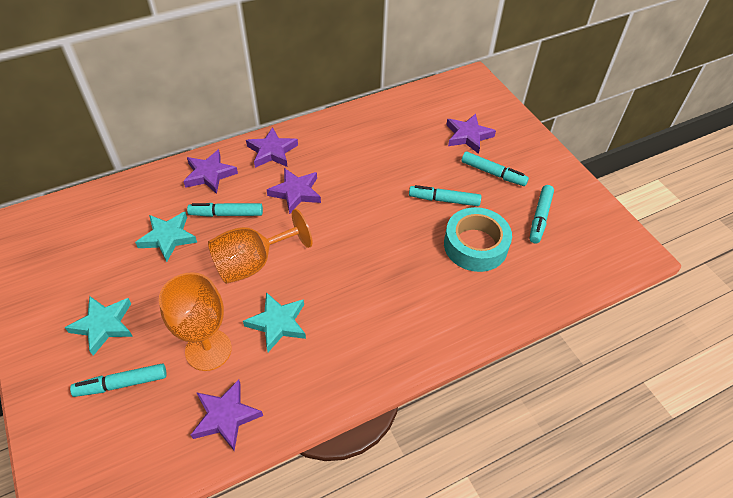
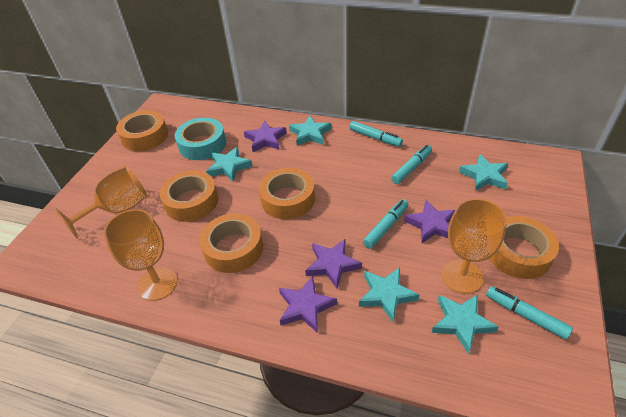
orange goblet: 2 -> 3
orange tape: 0 -> 5
purple star: 5 -> 4
turquoise marker: 5 -> 4
turquoise star: 3 -> 5

